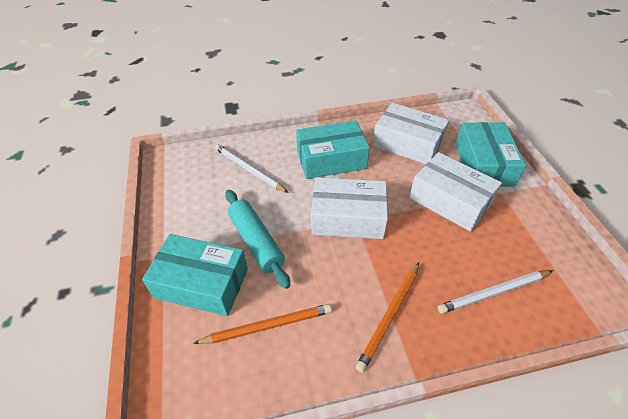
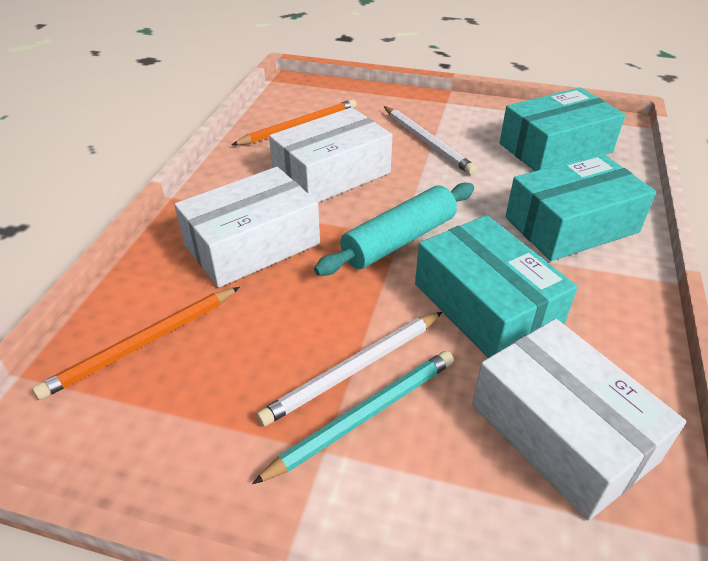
turquoise pencil: 0 -> 1

